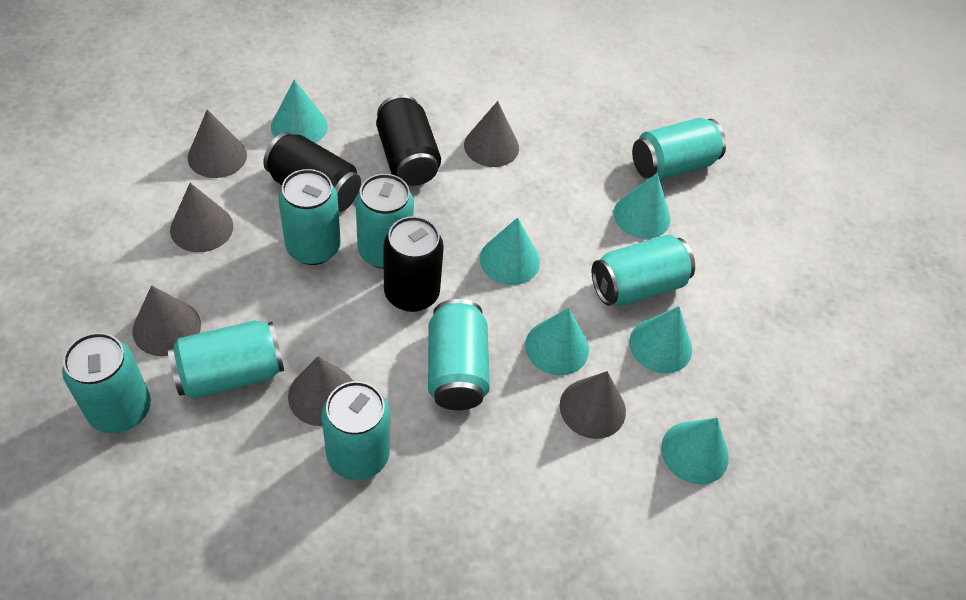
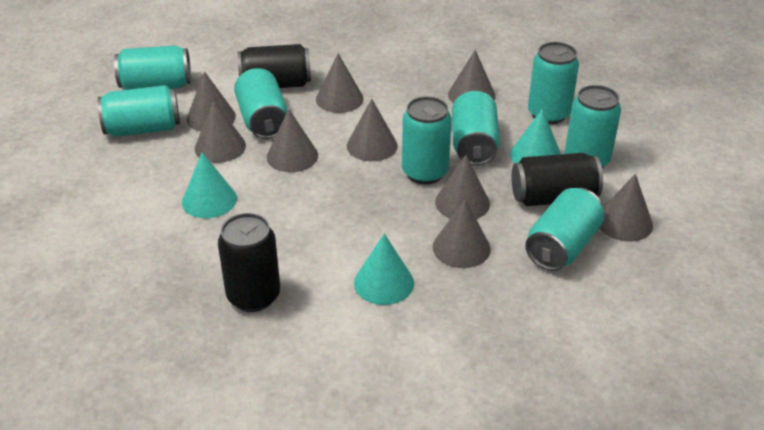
grey cone: 6 -> 9
turquoise cone: 6 -> 3

